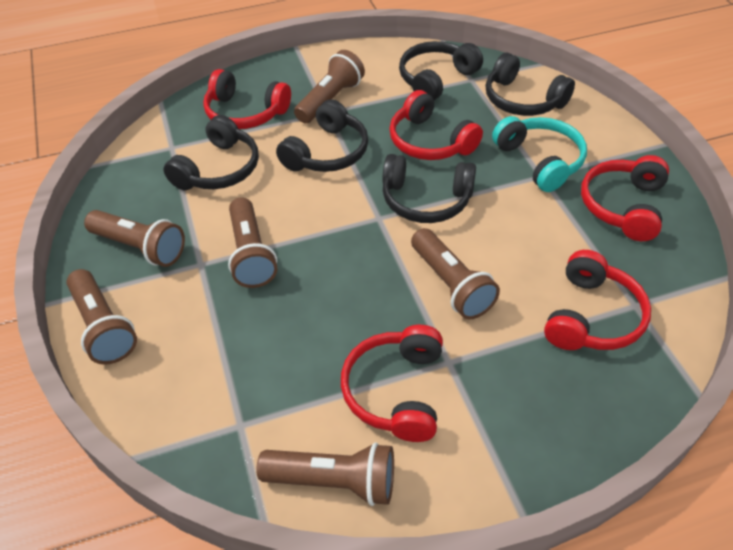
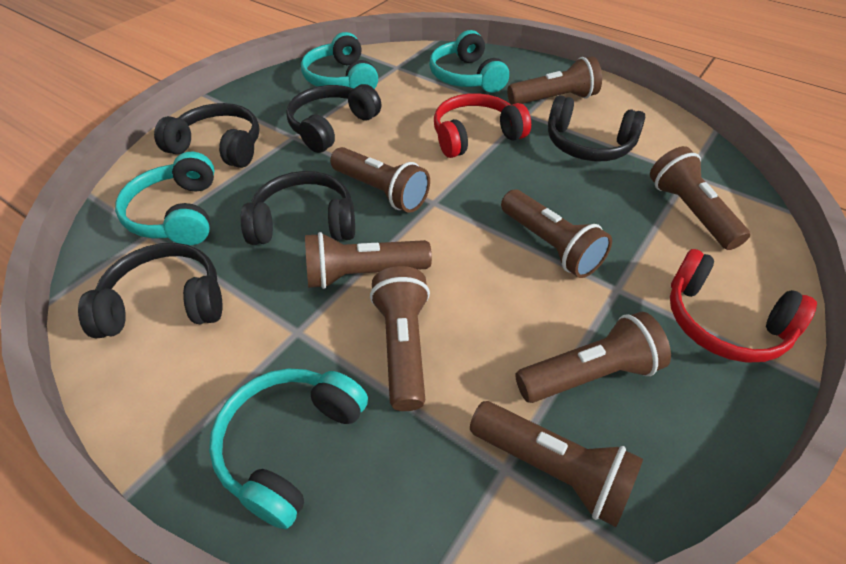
brown flashlight: 6 -> 8
red headphones: 5 -> 2
turquoise headphones: 1 -> 4

